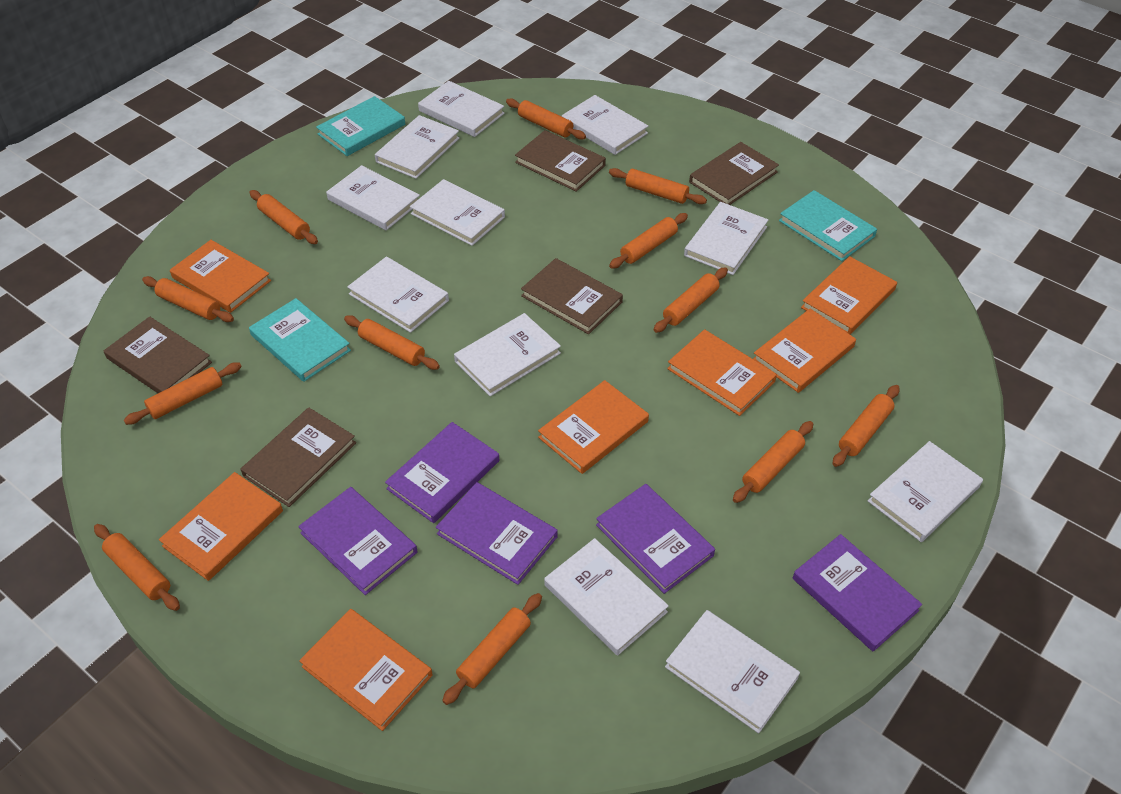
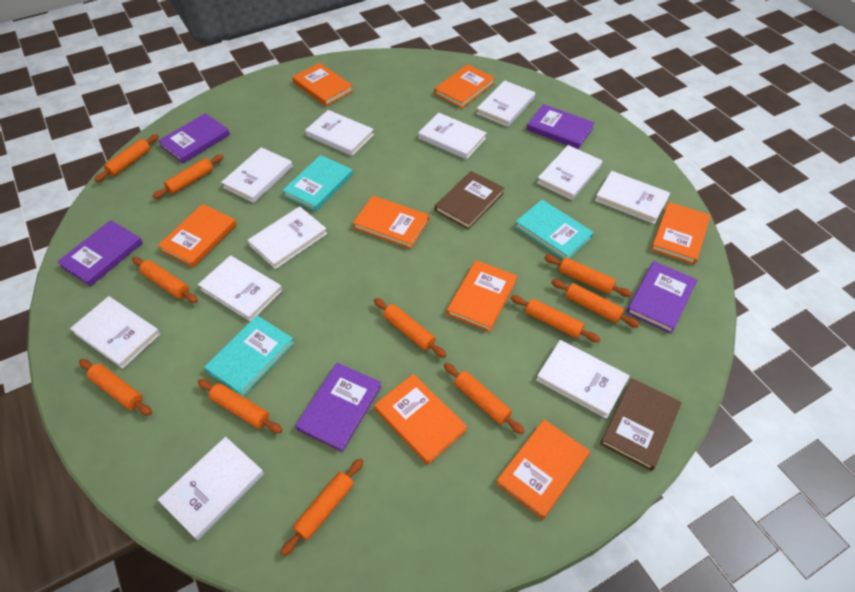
brown book: 5 -> 2
orange book: 7 -> 8
orange rolling pin: 12 -> 11

